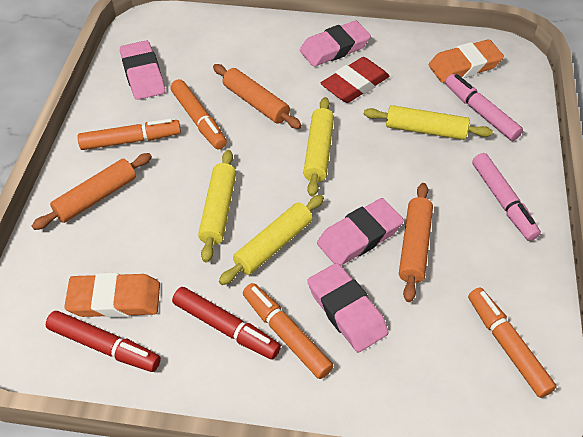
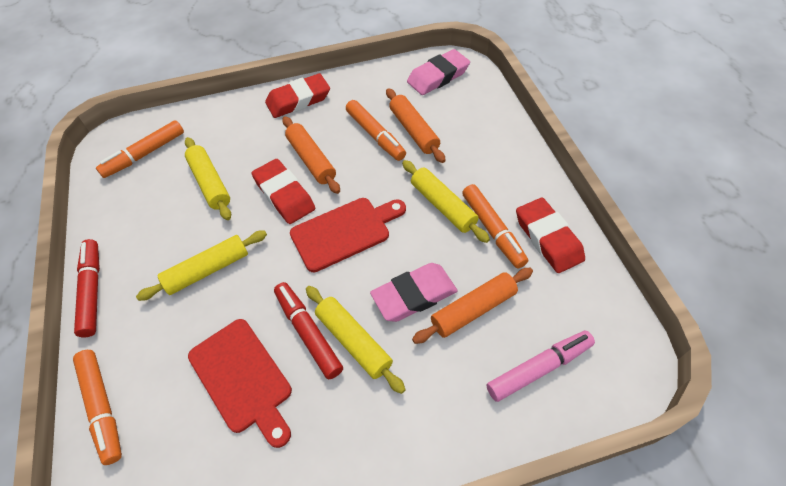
orange eraser: 2 -> 0
pink eraser: 4 -> 2
pink marker: 2 -> 1
red cutting board: 0 -> 2
red eraser: 1 -> 3

